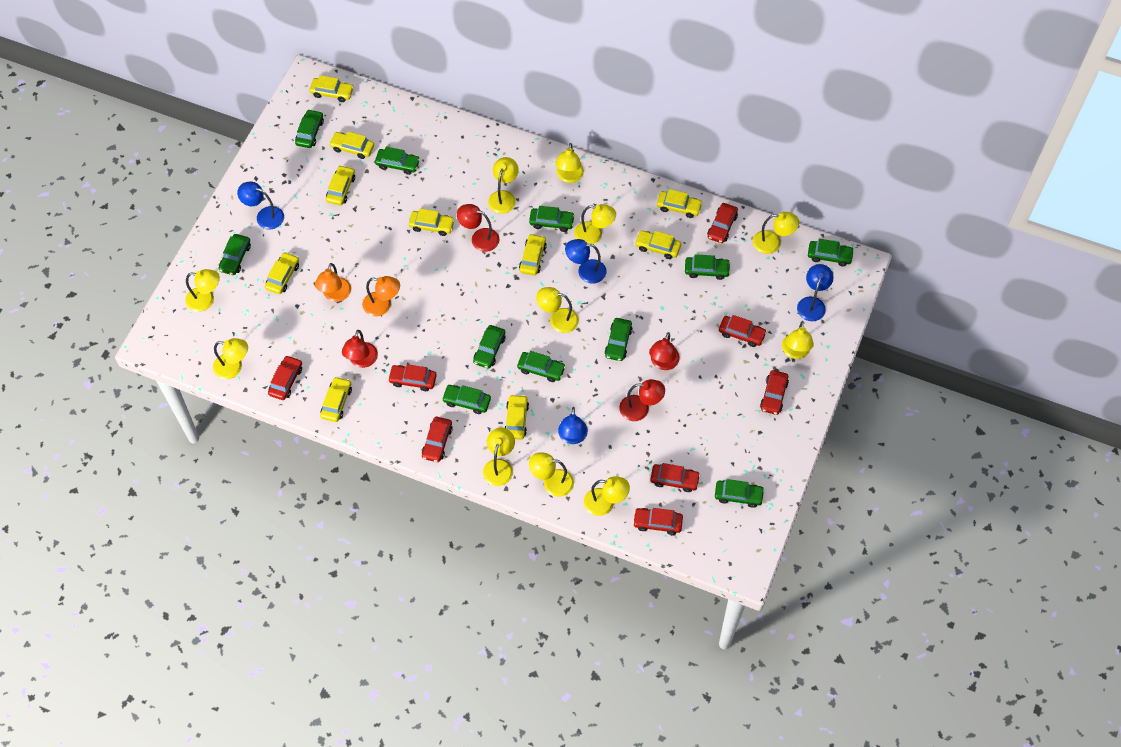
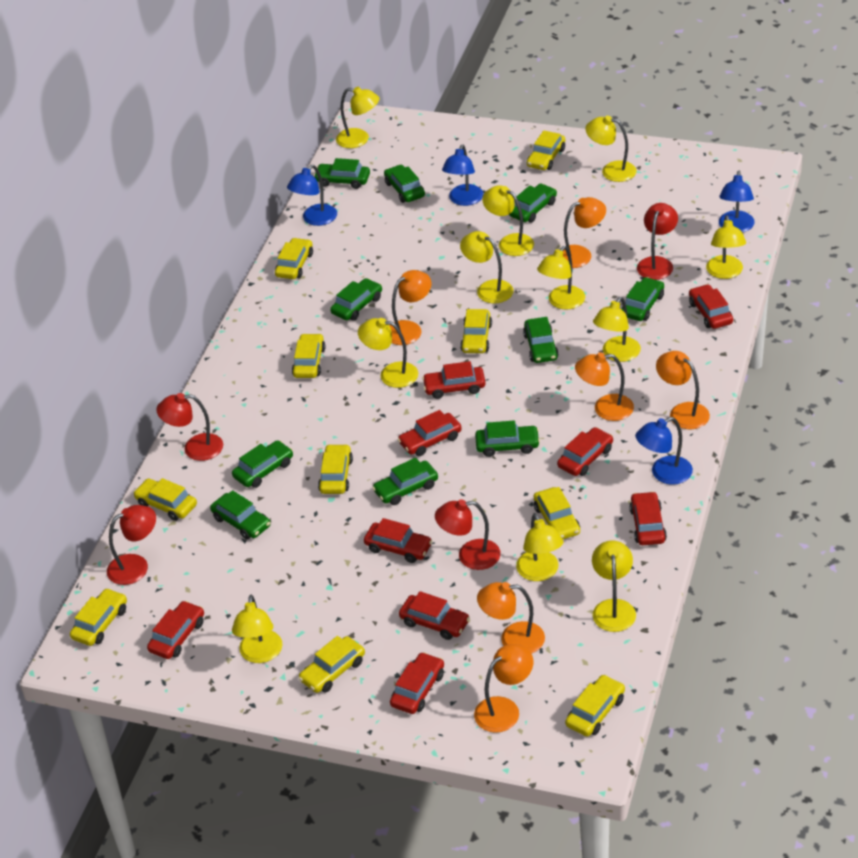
green car: 11 -> 10
orange lamp: 2 -> 6
red car: 8 -> 9

